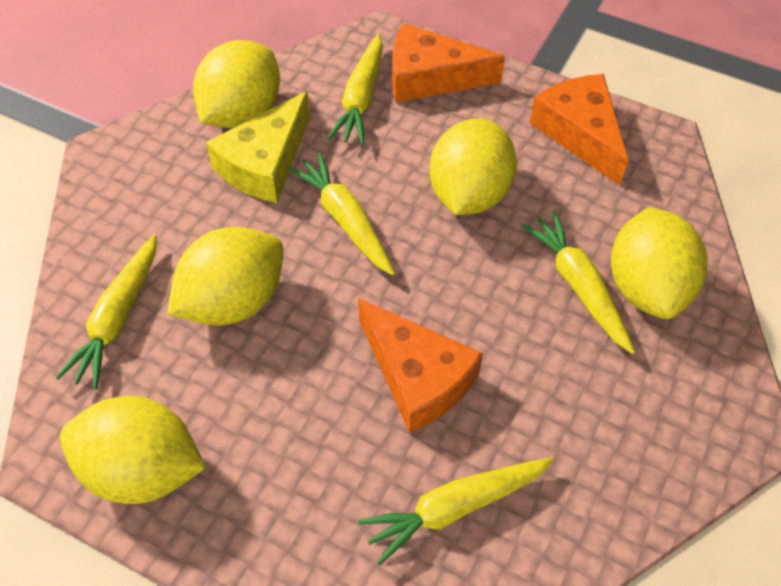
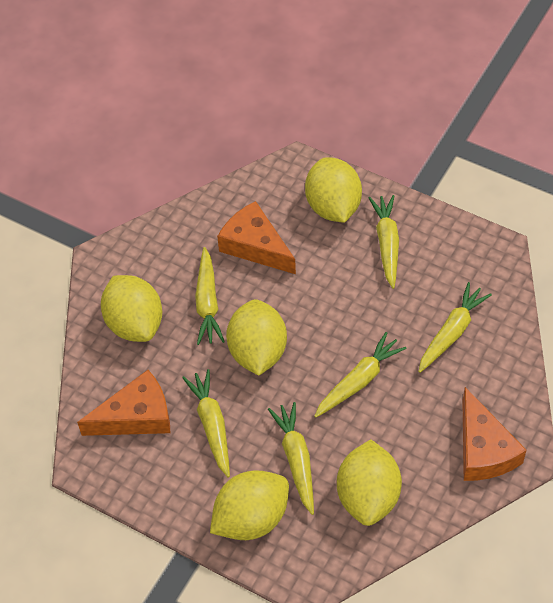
yellow carrot: 5 -> 6
yellow cheese: 1 -> 0

